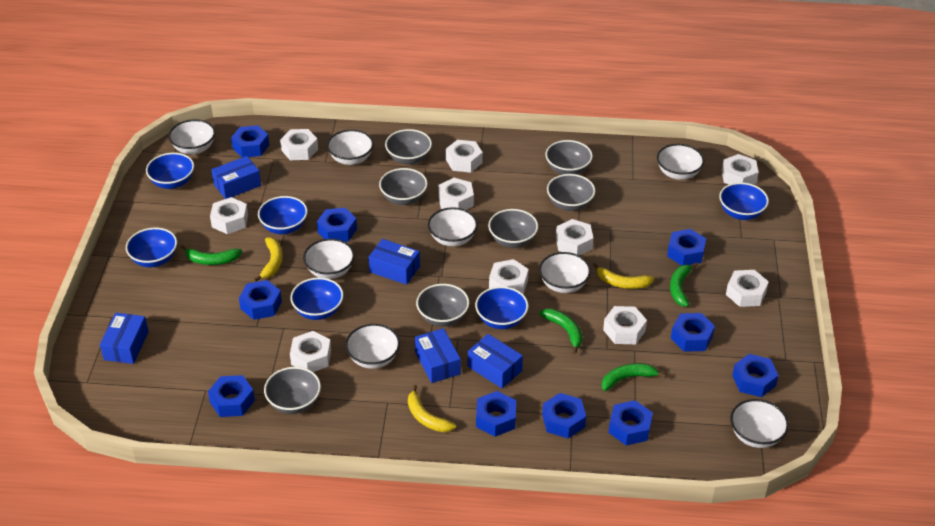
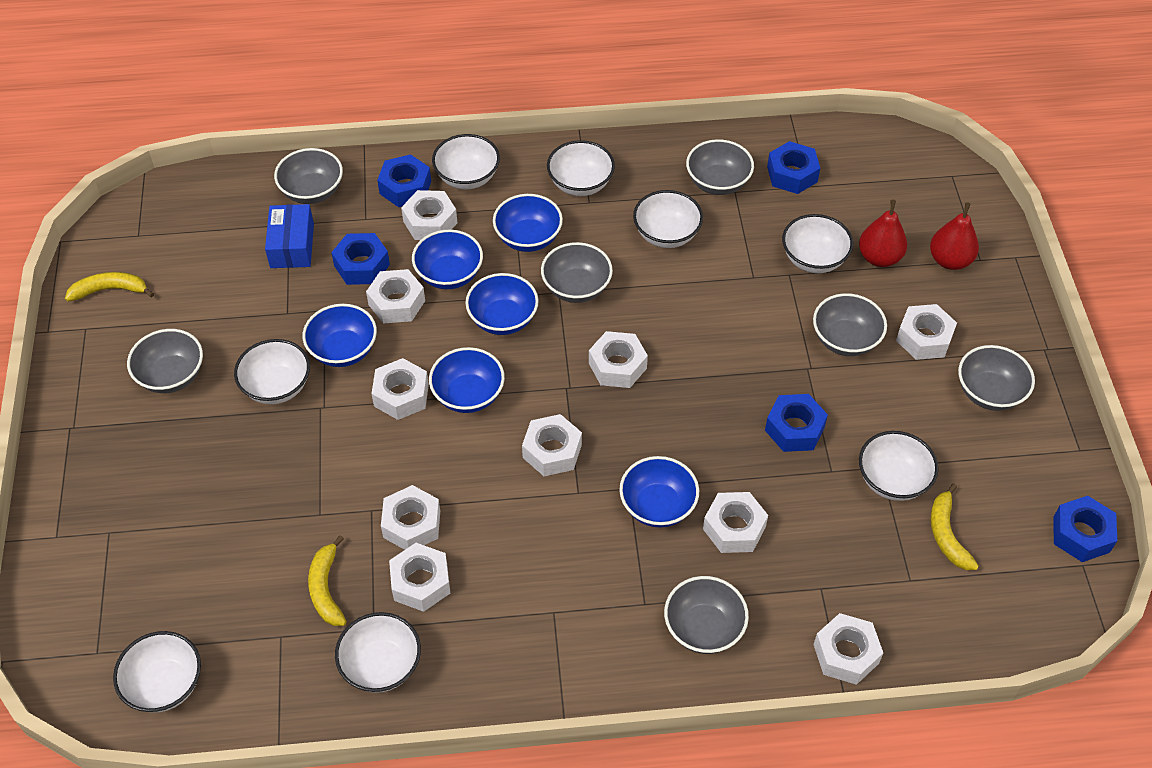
blue box: 5 -> 1
blue nut: 10 -> 5
green banana: 4 -> 0
red pear: 0 -> 2

